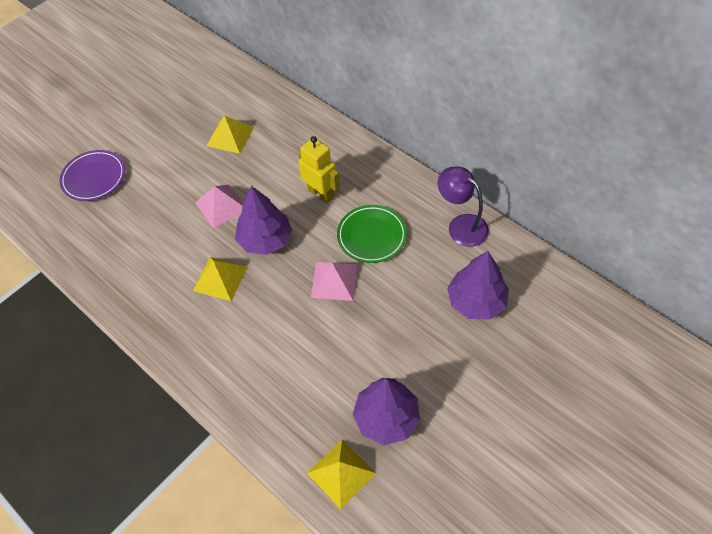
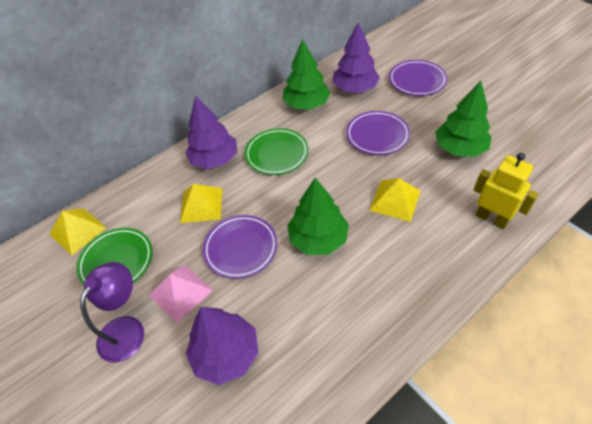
green plate: 1 -> 2
green tree: 0 -> 3
pink pyramid: 2 -> 1
purple plate: 1 -> 3

